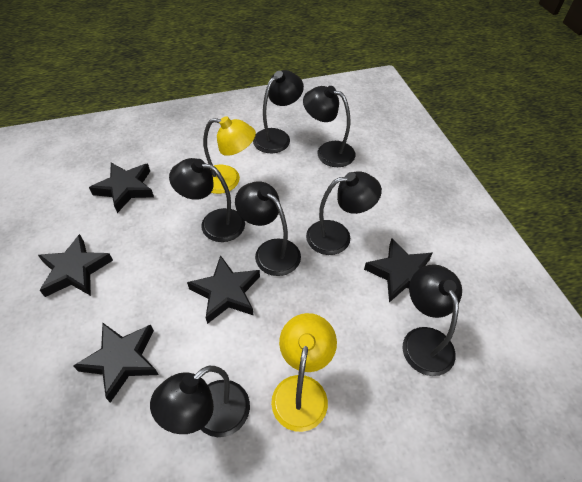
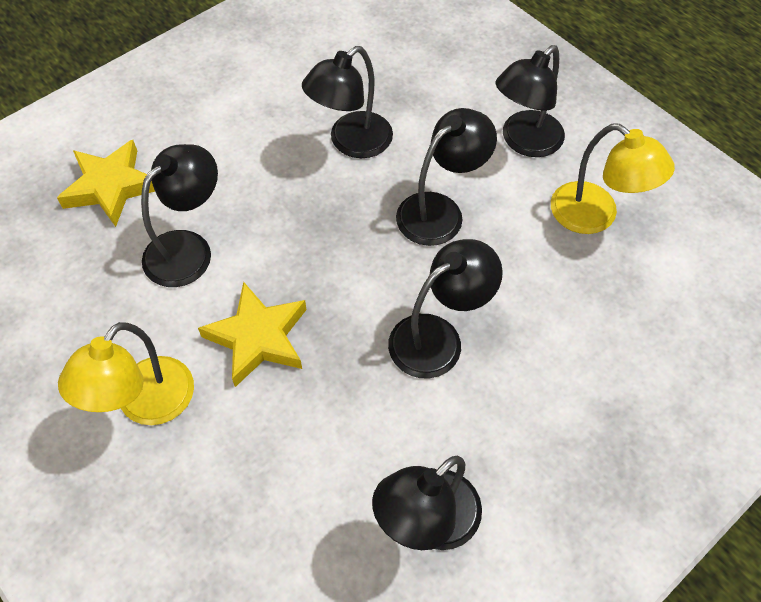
black lamp: 7 -> 6
black star: 5 -> 0
yellow star: 0 -> 2

